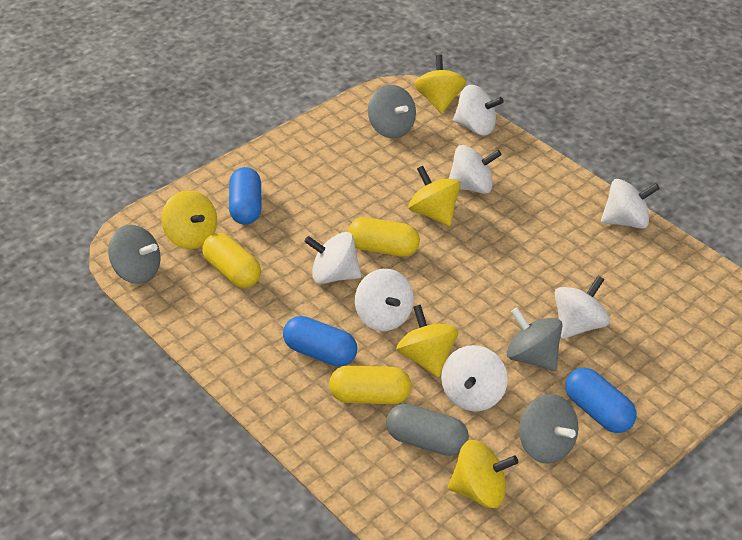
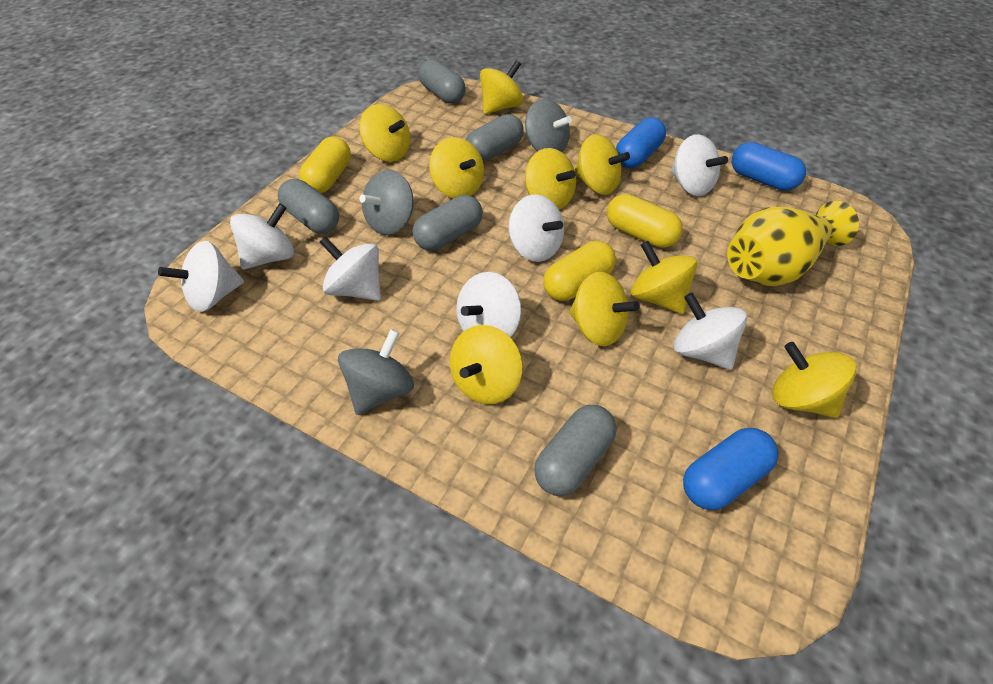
grey capsule: 1 -> 5
grey spinning top: 4 -> 3
yellow spinning top: 5 -> 9
yellow vase: 0 -> 1

